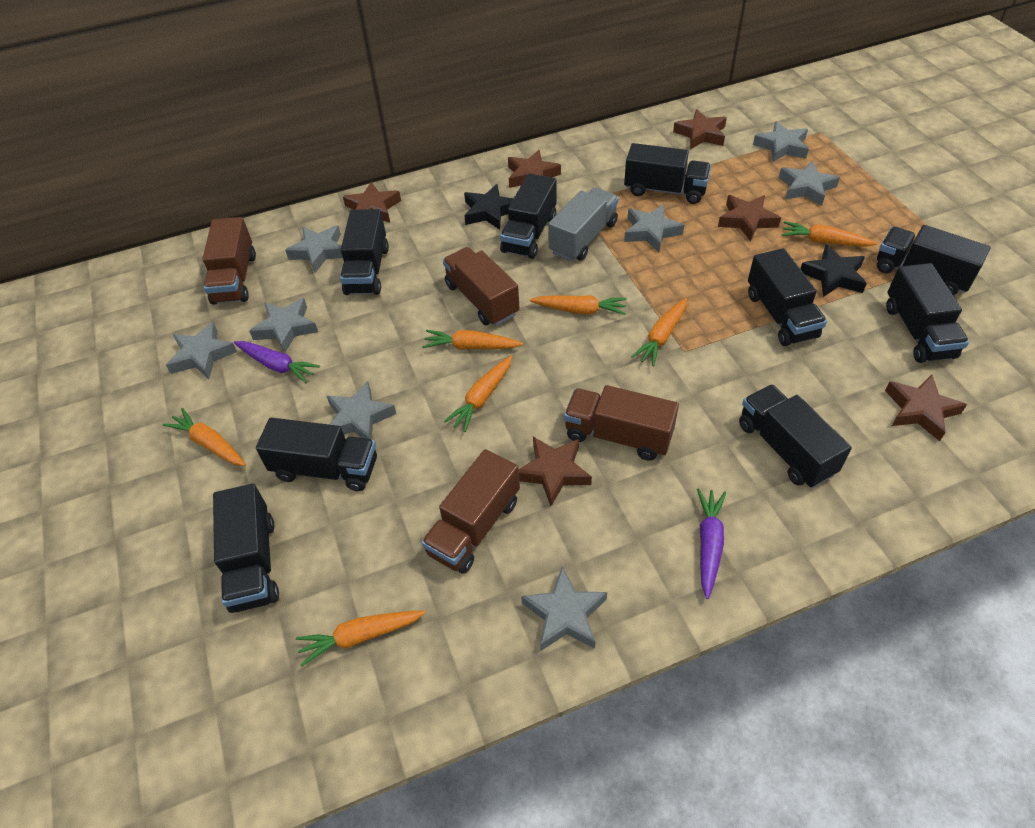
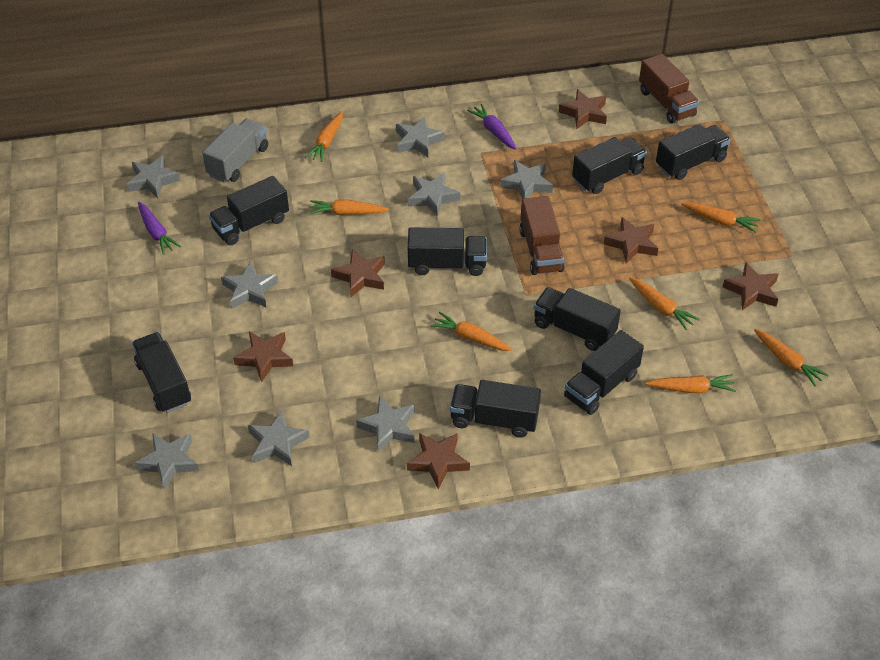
black star: 2 -> 0
black truck: 9 -> 8
brown truck: 4 -> 2

